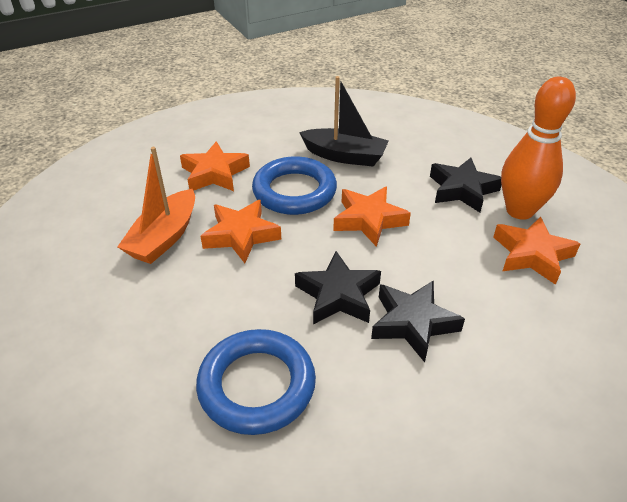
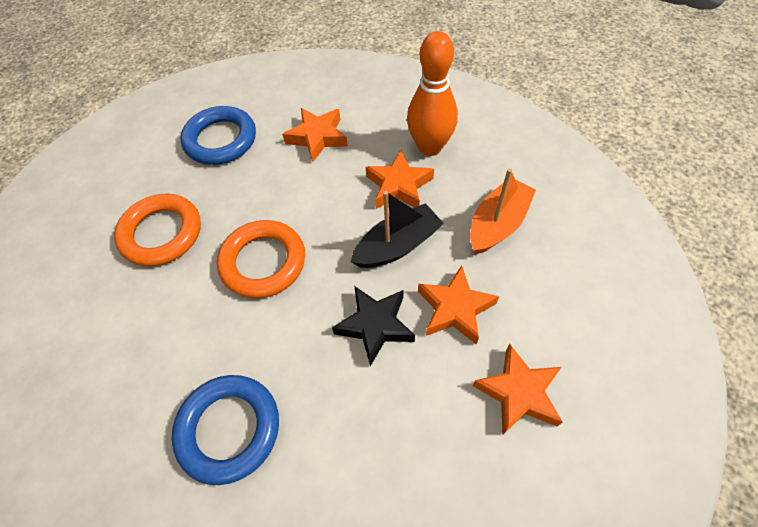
black star: 3 -> 1
orange ring: 0 -> 2

